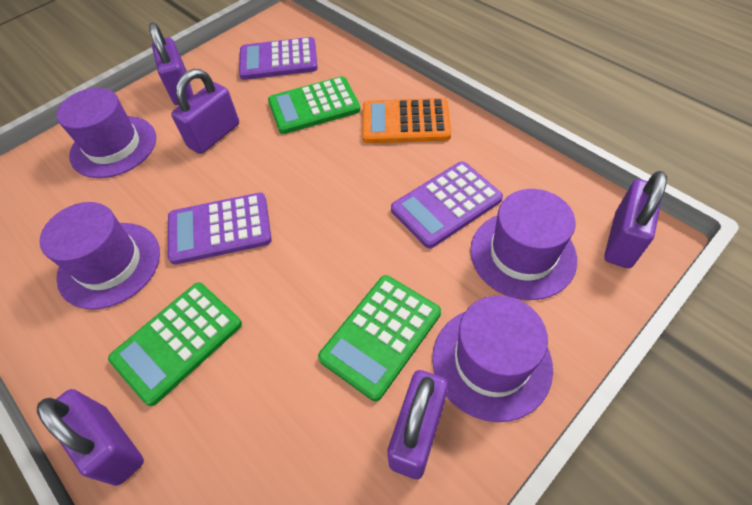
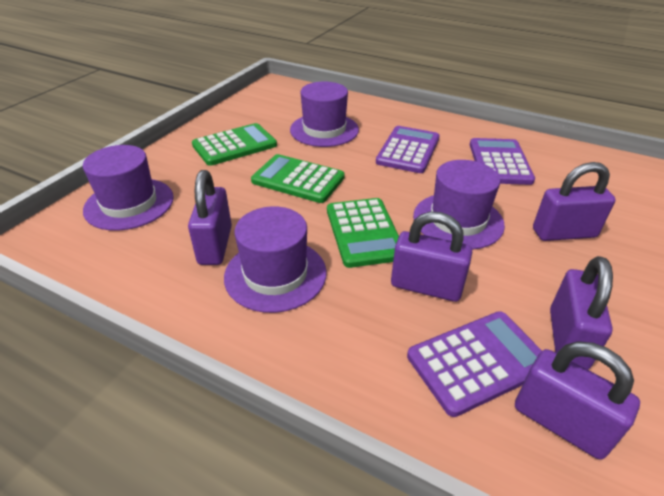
orange calculator: 1 -> 0

